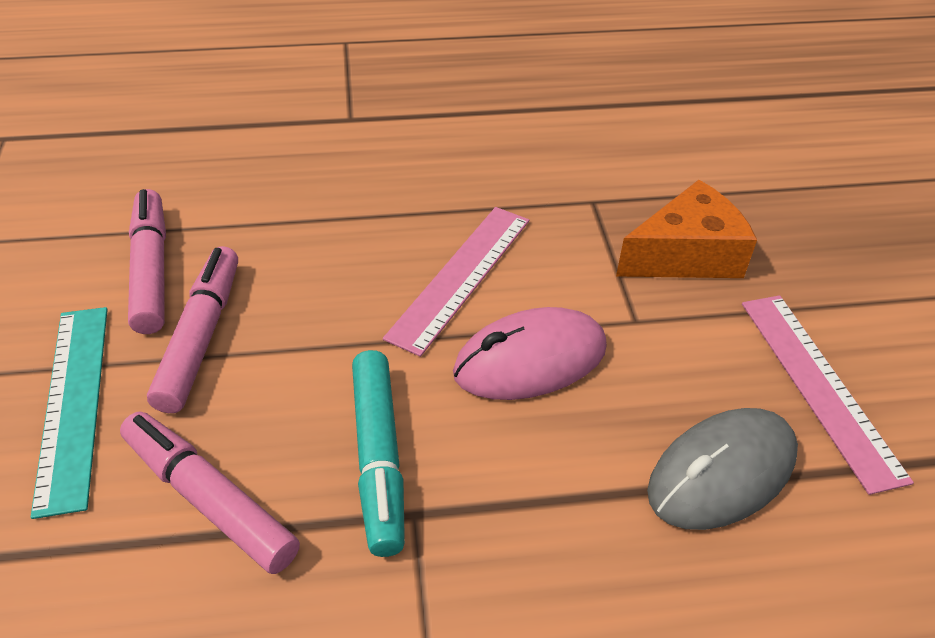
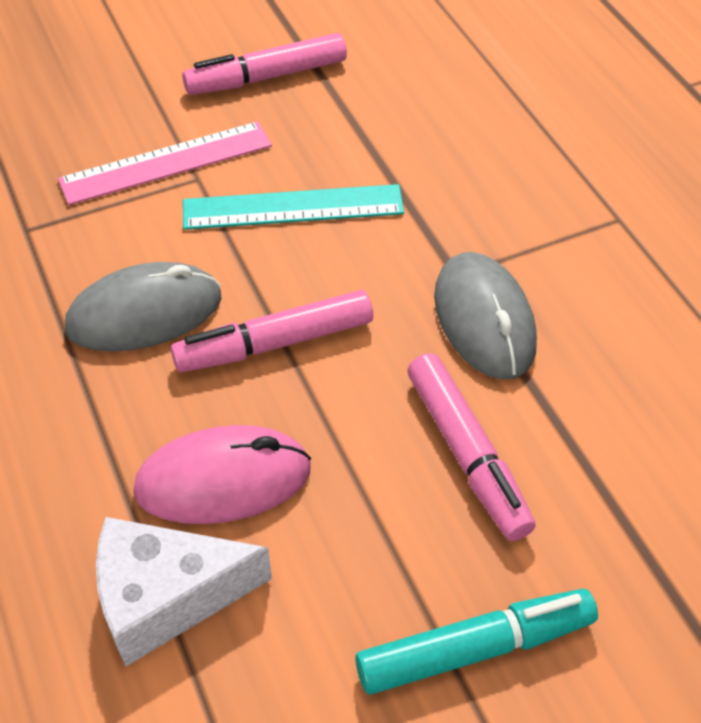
grey mouse: 1 -> 2
orange cheese: 1 -> 0
pink ruler: 2 -> 1
white cheese: 0 -> 1

